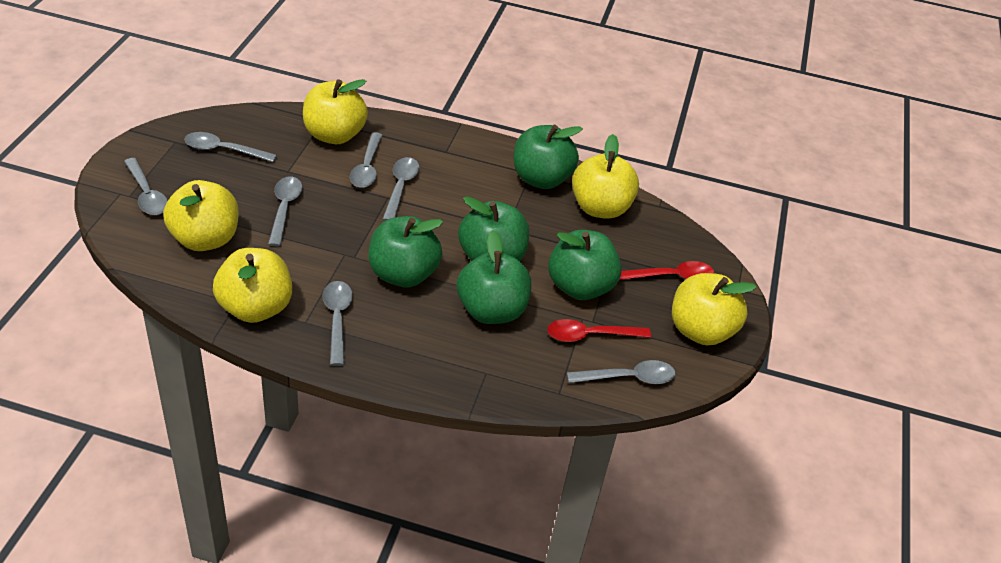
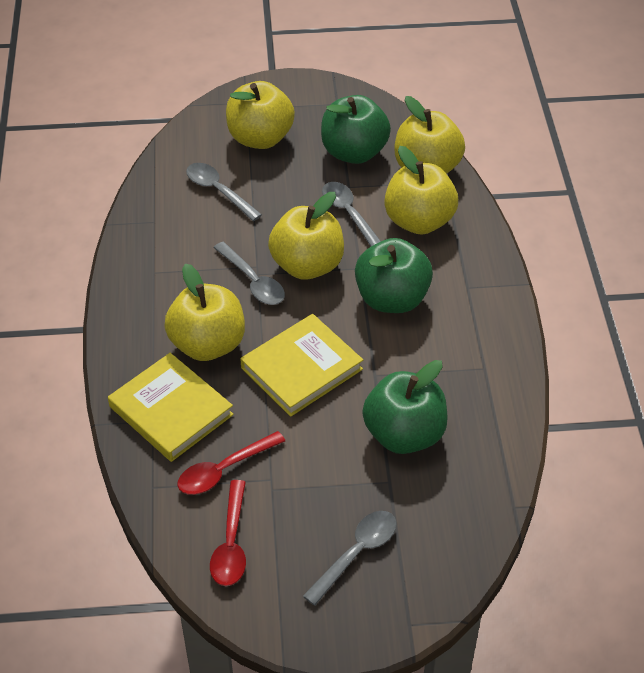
green apple: 5 -> 3
grey spoon: 7 -> 4
yellow book: 0 -> 2

